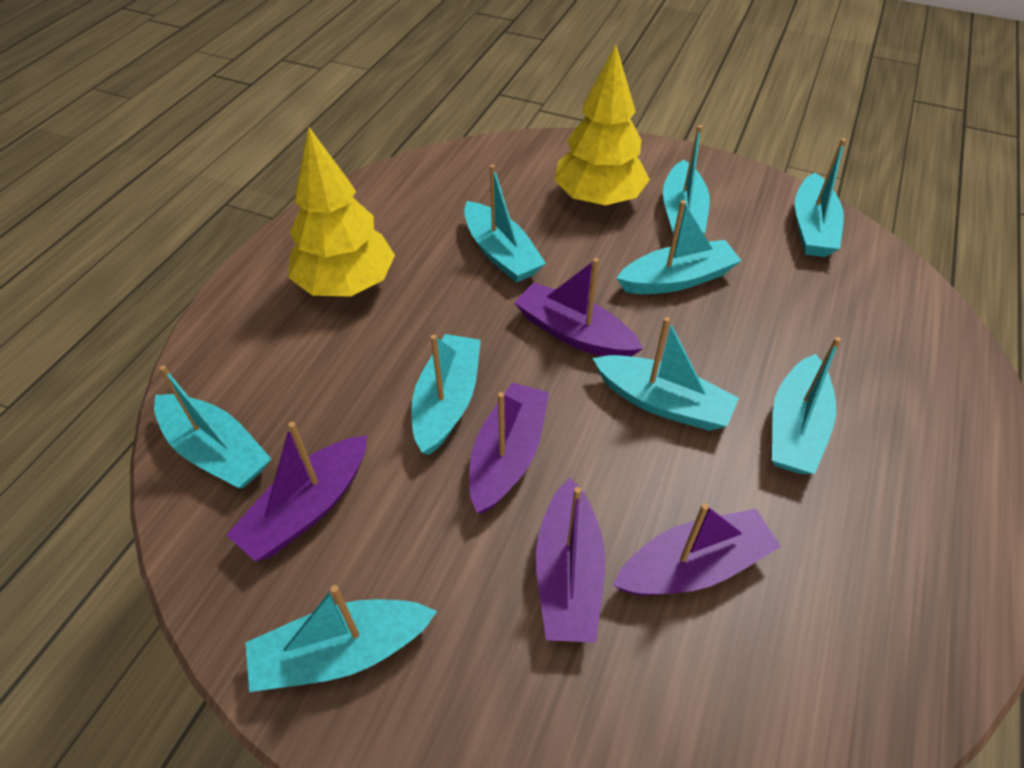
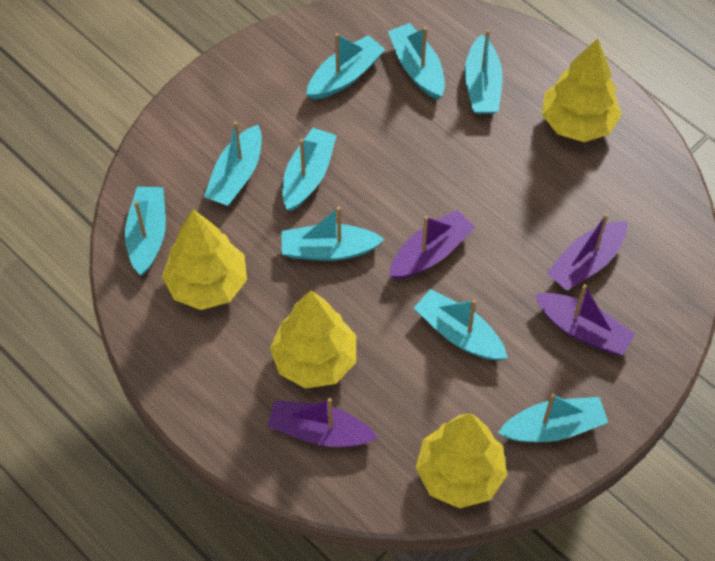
purple boat: 5 -> 4
yellow tree: 2 -> 4

